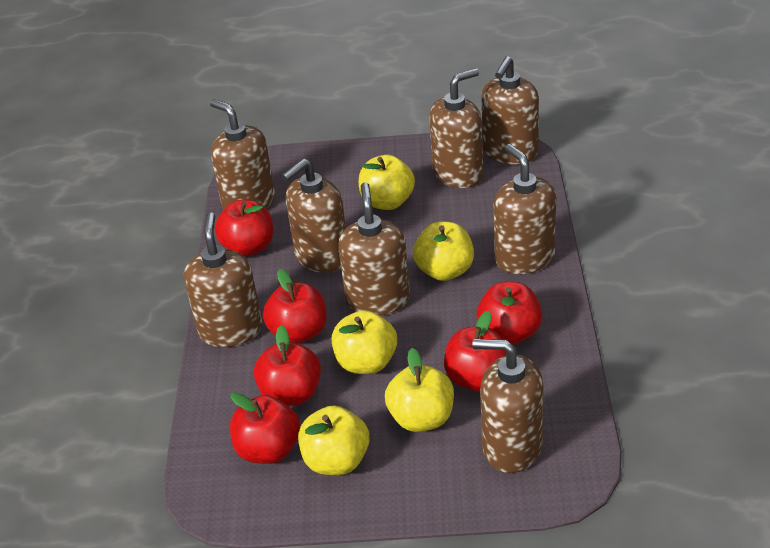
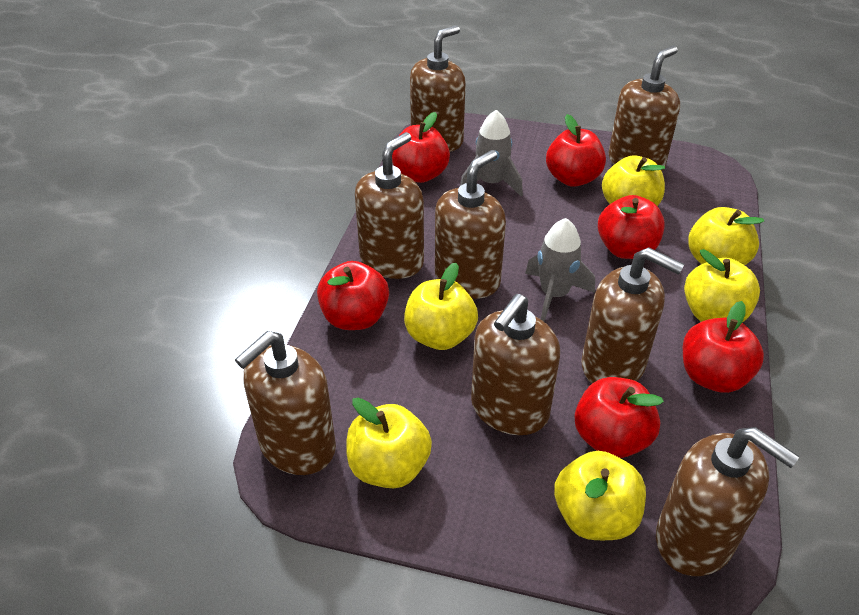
grey rocket: 0 -> 2
yellow apple: 5 -> 6

